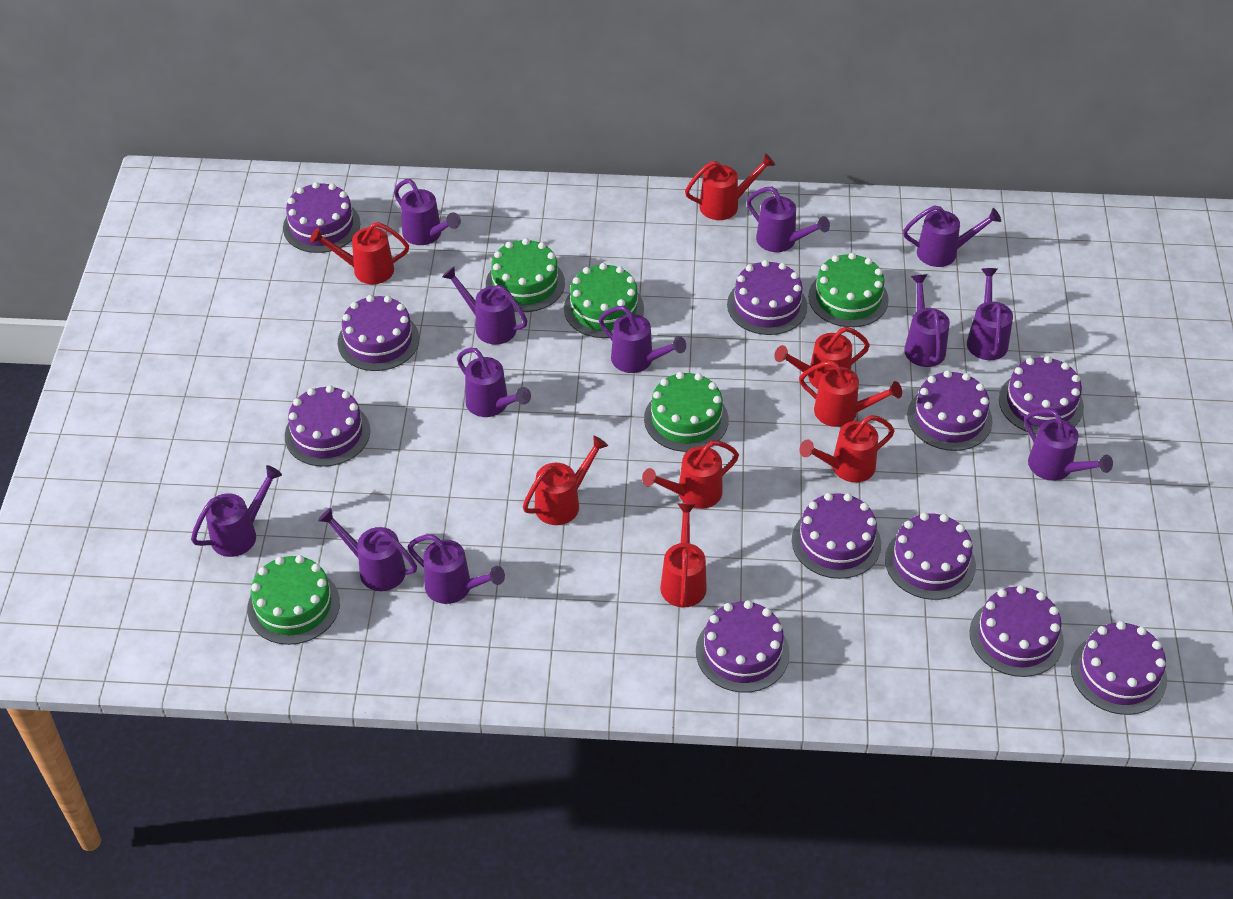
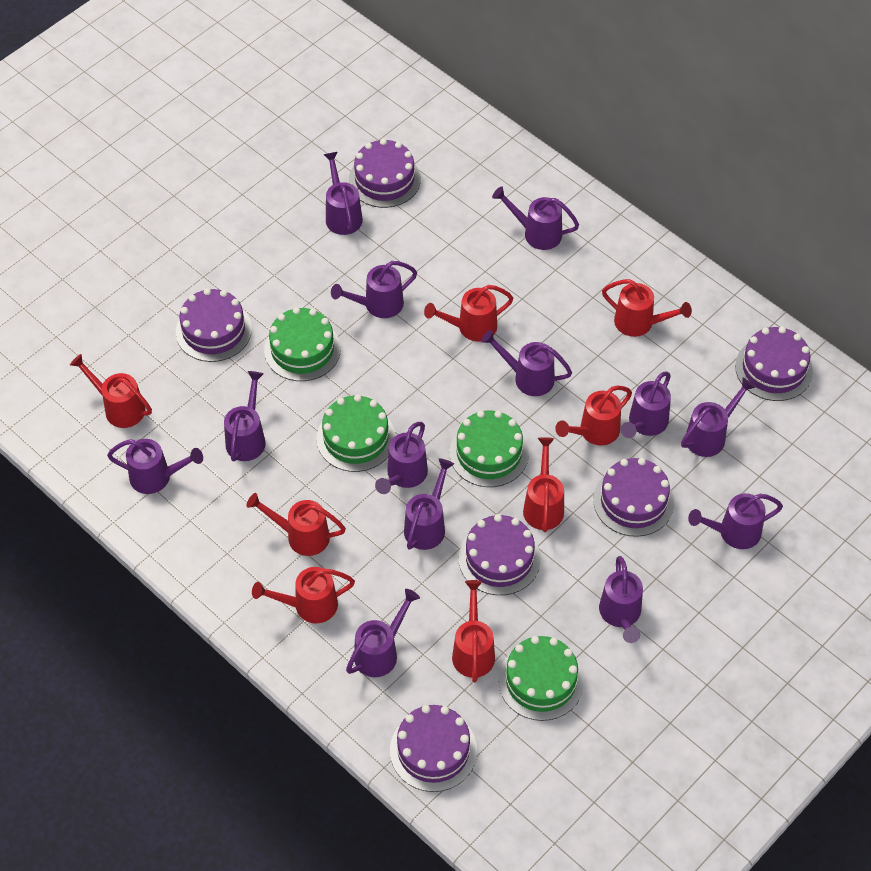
green cake: 5 -> 4
purple cake: 11 -> 6
purple watering can: 12 -> 13

